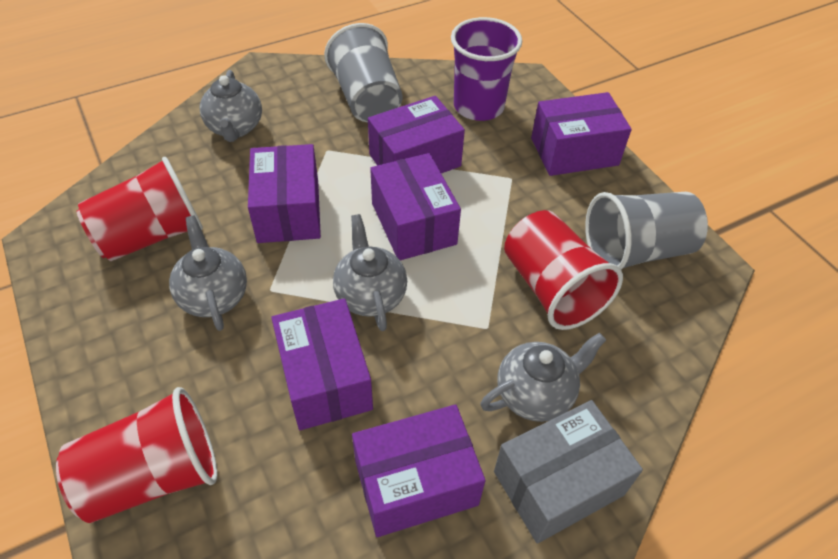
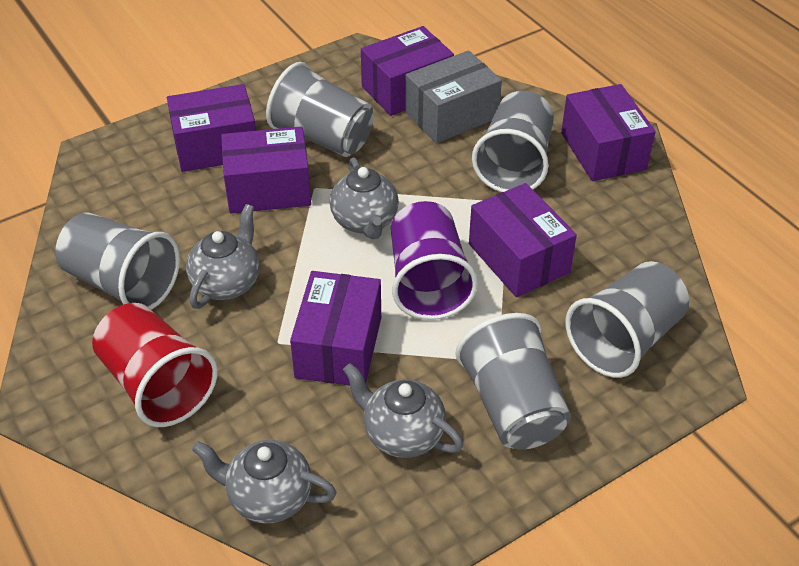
grey cup: 2 -> 5
red cup: 3 -> 1

